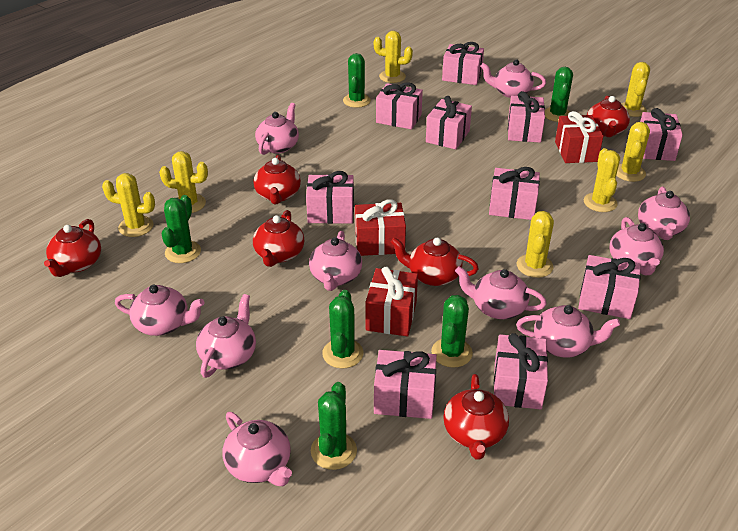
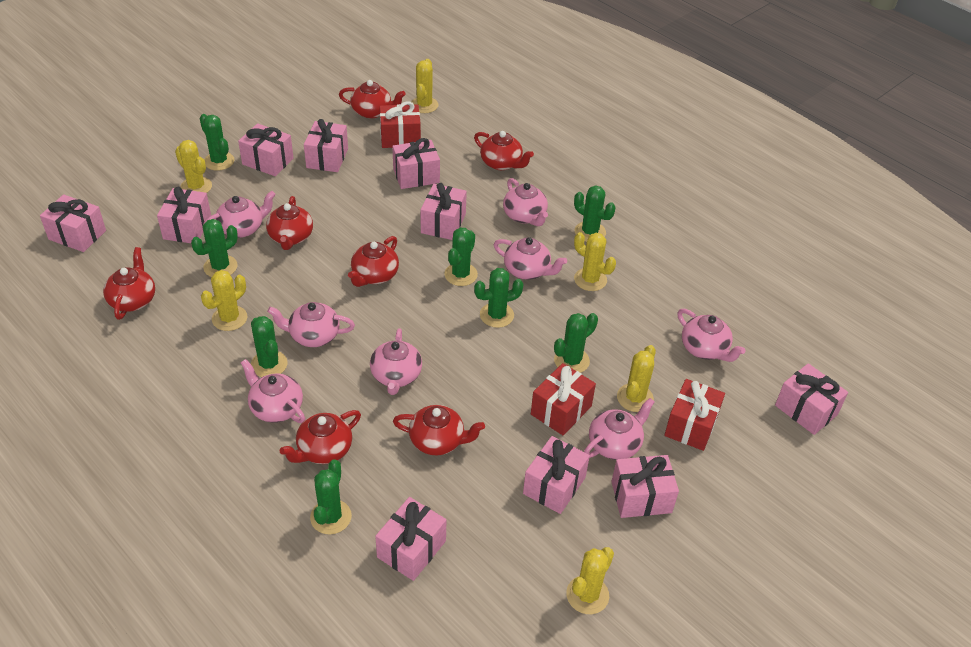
green cactus: 6 -> 8
pink teapot: 10 -> 8
red teapot: 6 -> 7
yellow cactus: 7 -> 6

